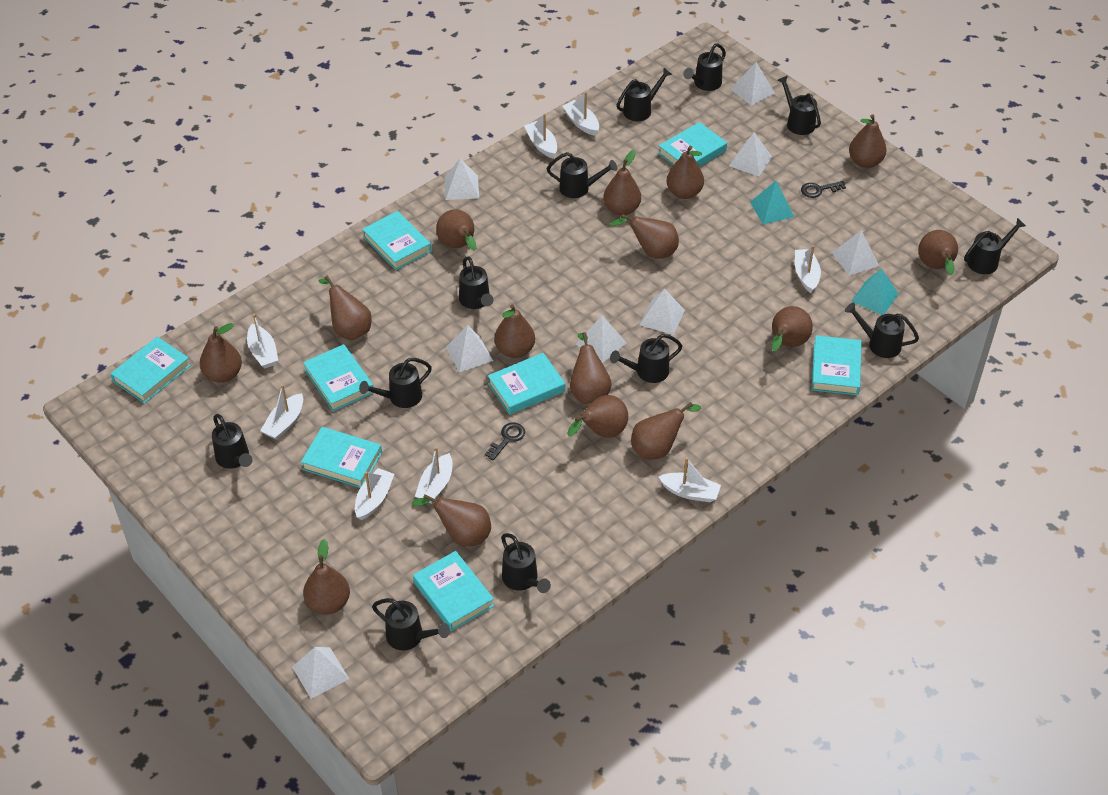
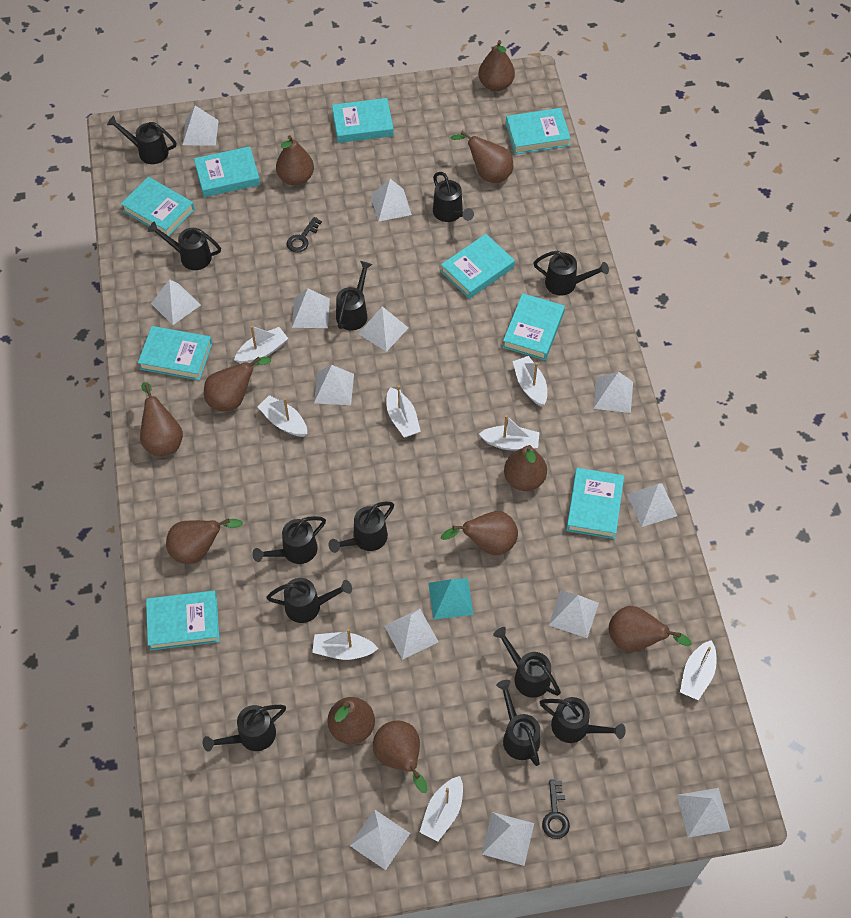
brown pear: 15 -> 11
turquoise book: 8 -> 9
turquoise pyramid: 2 -> 1
white pyramid: 8 -> 13

